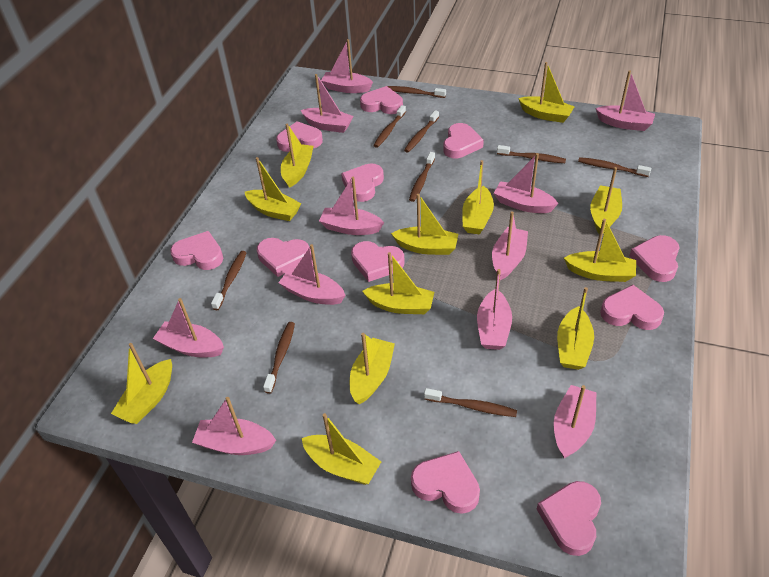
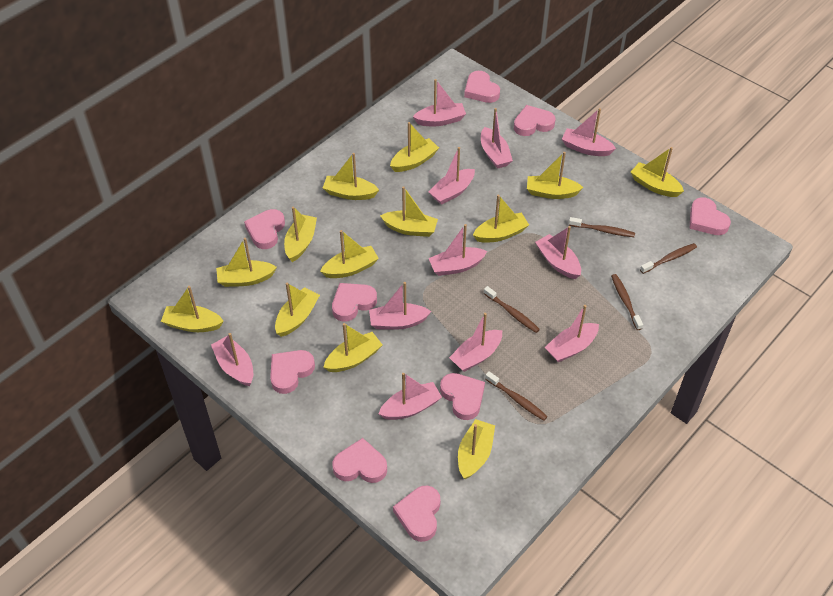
brown toothbrush: 9 -> 5
pink heart: 11 -> 9
yellow boat: 12 -> 13

